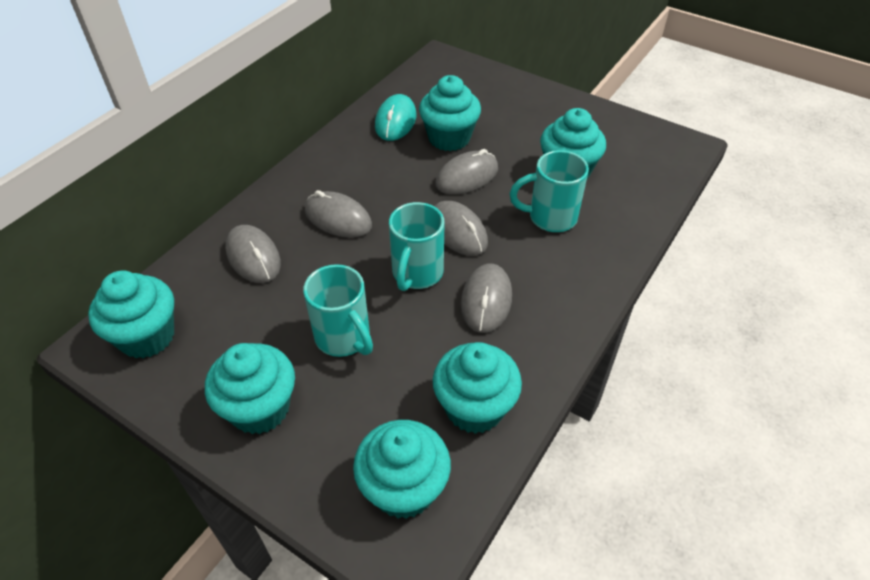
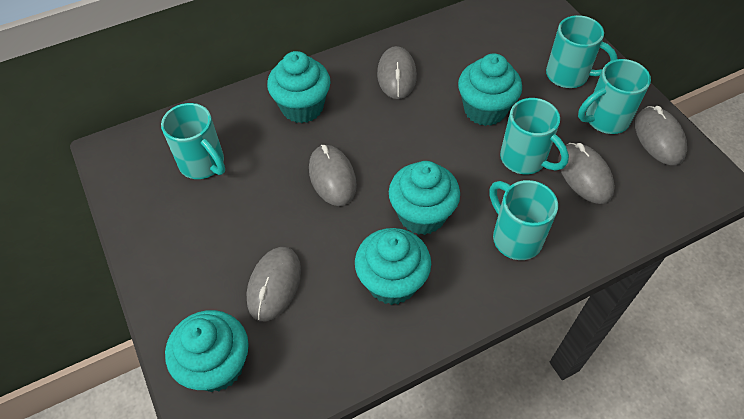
turquoise cupcake: 6 -> 5
turquoise mouse: 1 -> 0
turquoise mug: 3 -> 5

